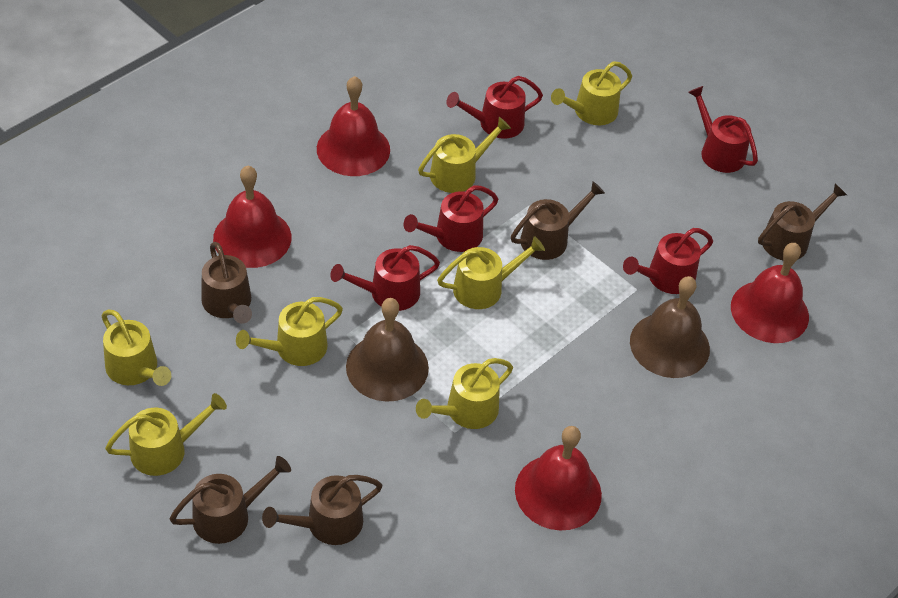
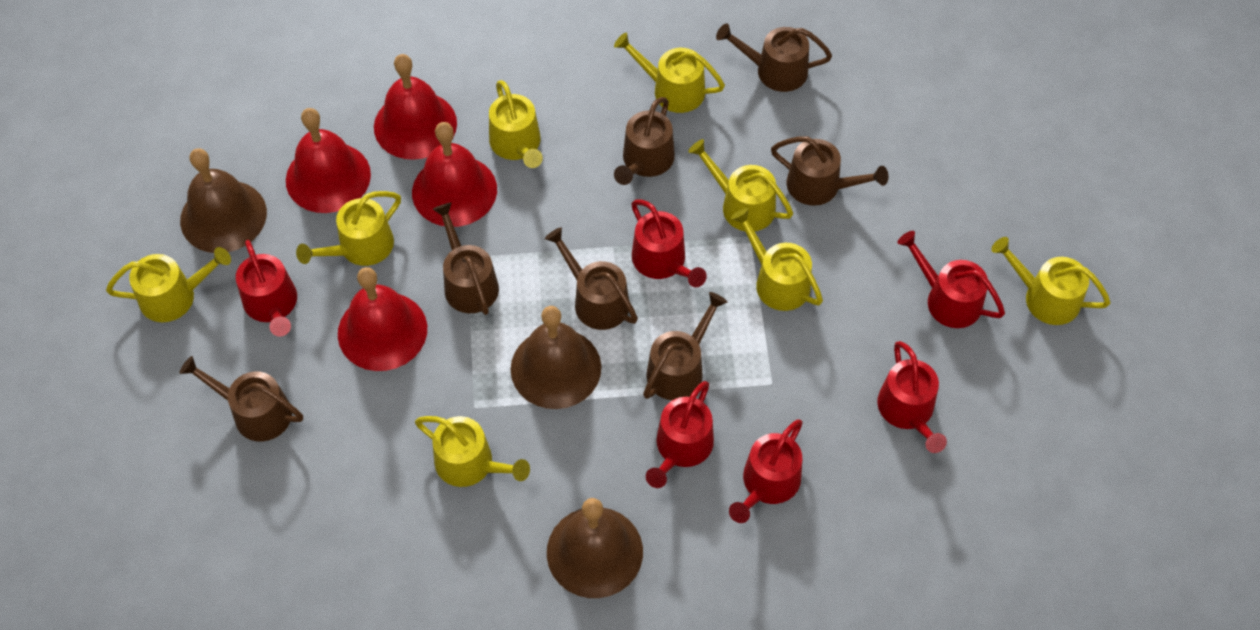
brown bell: 2 -> 3
brown watering can: 5 -> 7
red watering can: 5 -> 6
yellow watering can: 7 -> 8

